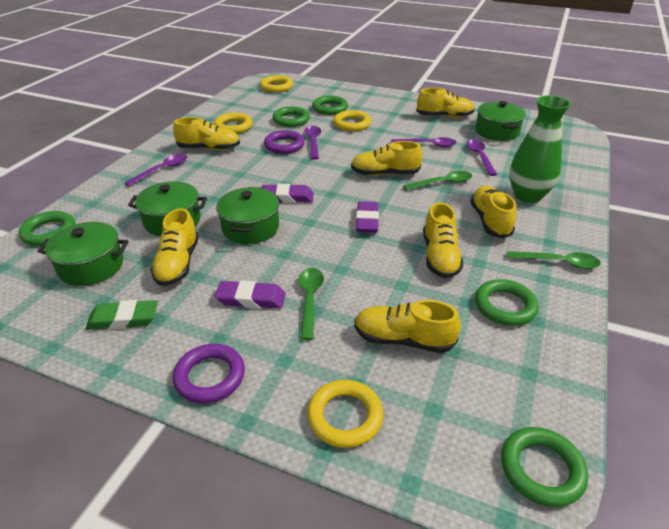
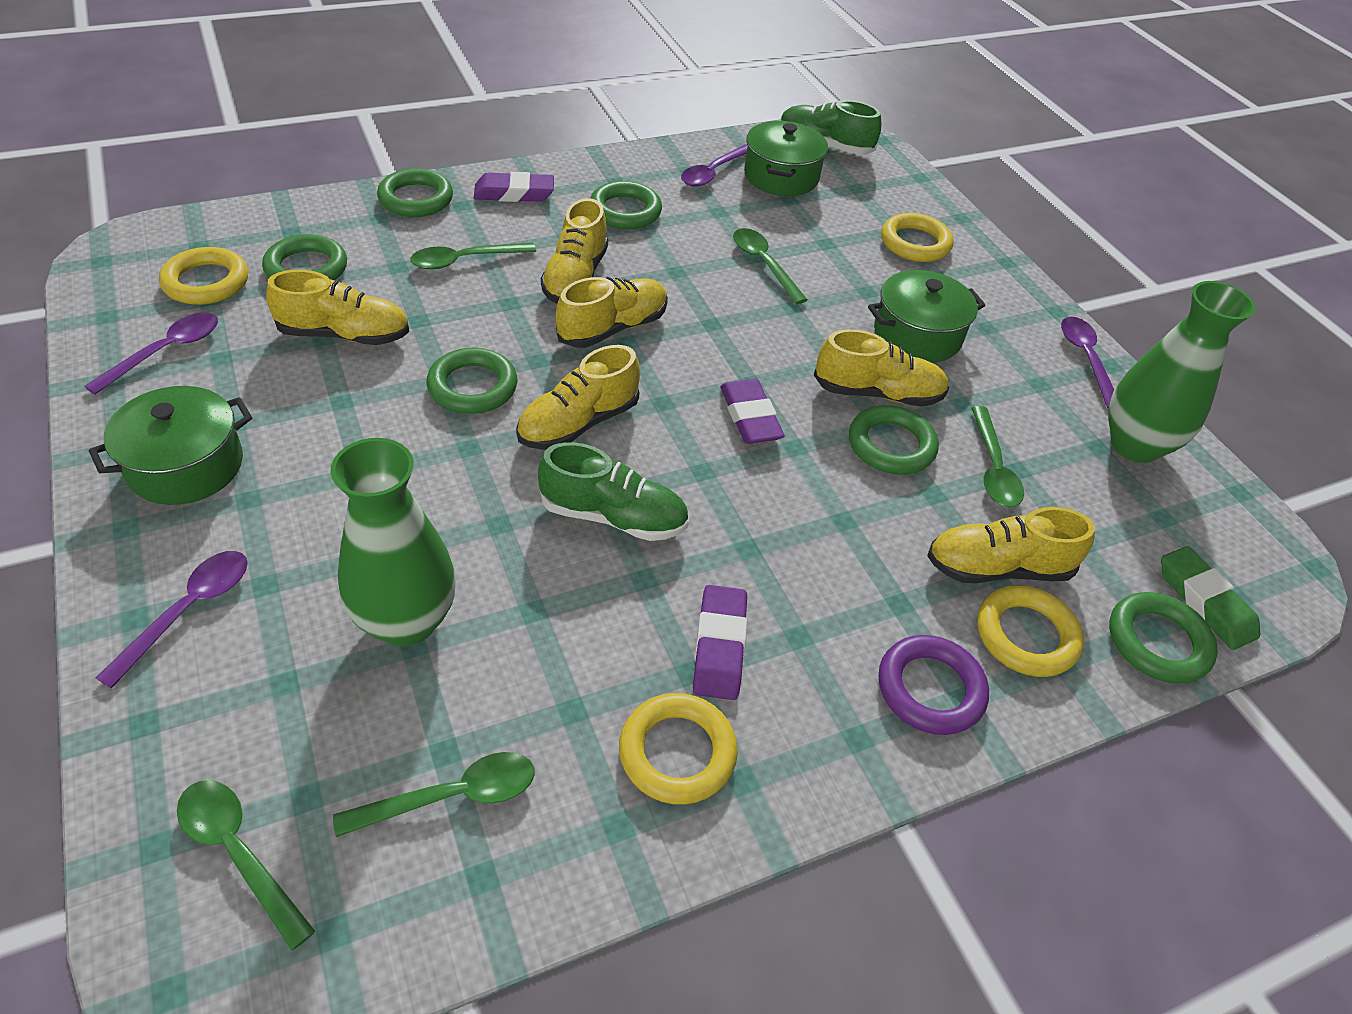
green pot: 4 -> 3
green ring: 5 -> 6
green shoe: 0 -> 2
green spoon: 3 -> 5
green vase: 1 -> 2
purple ring: 2 -> 1
yellow shoe: 7 -> 6

